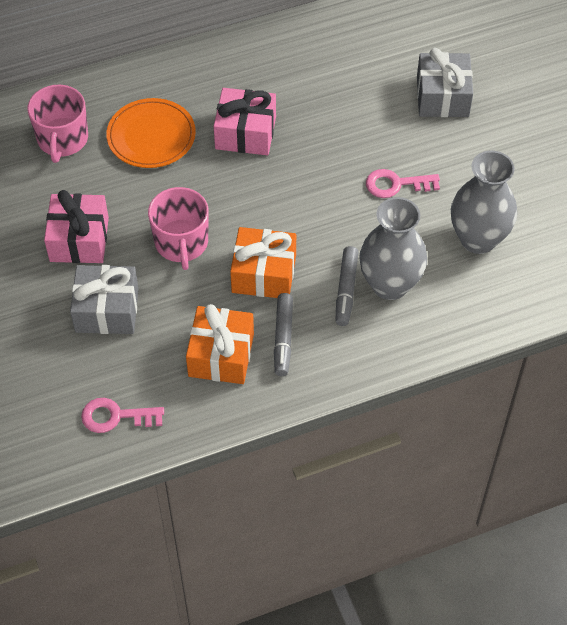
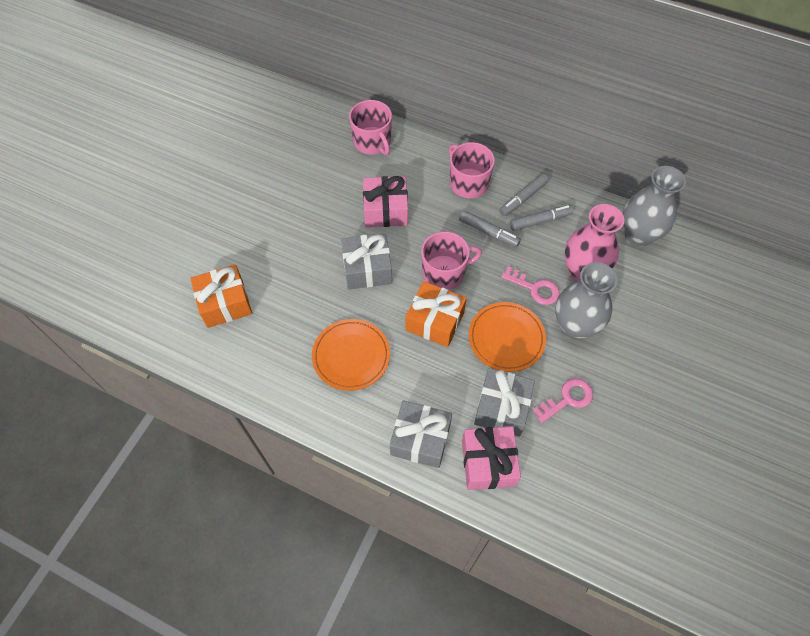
grey gift: 2 -> 3
grey marker: 2 -> 3
orange plate: 1 -> 2
pink mug: 2 -> 3
pink vase: 0 -> 1

